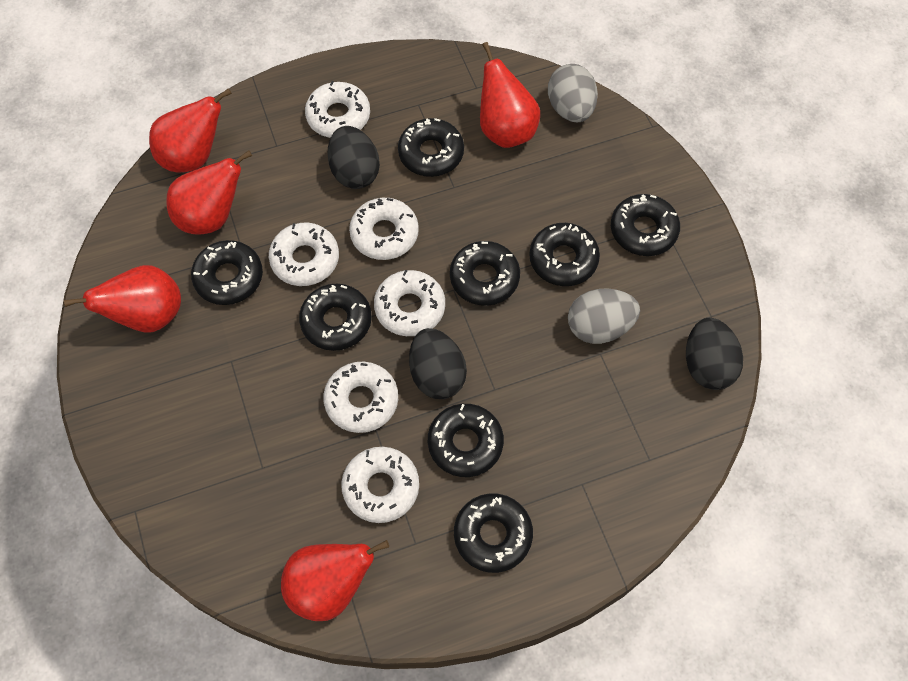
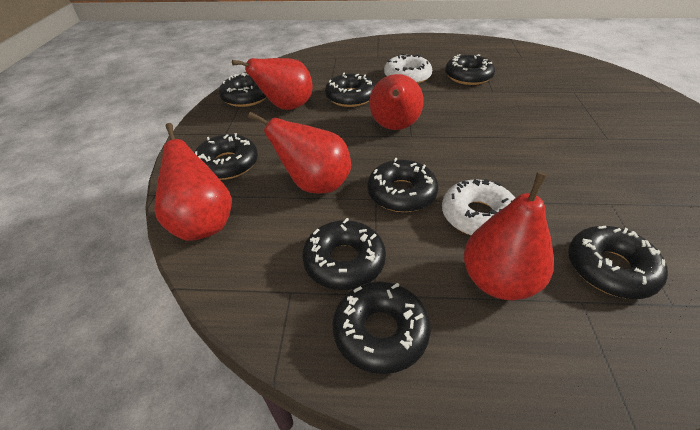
black egg: 3 -> 0
grey egg: 2 -> 0
white donut: 6 -> 2

